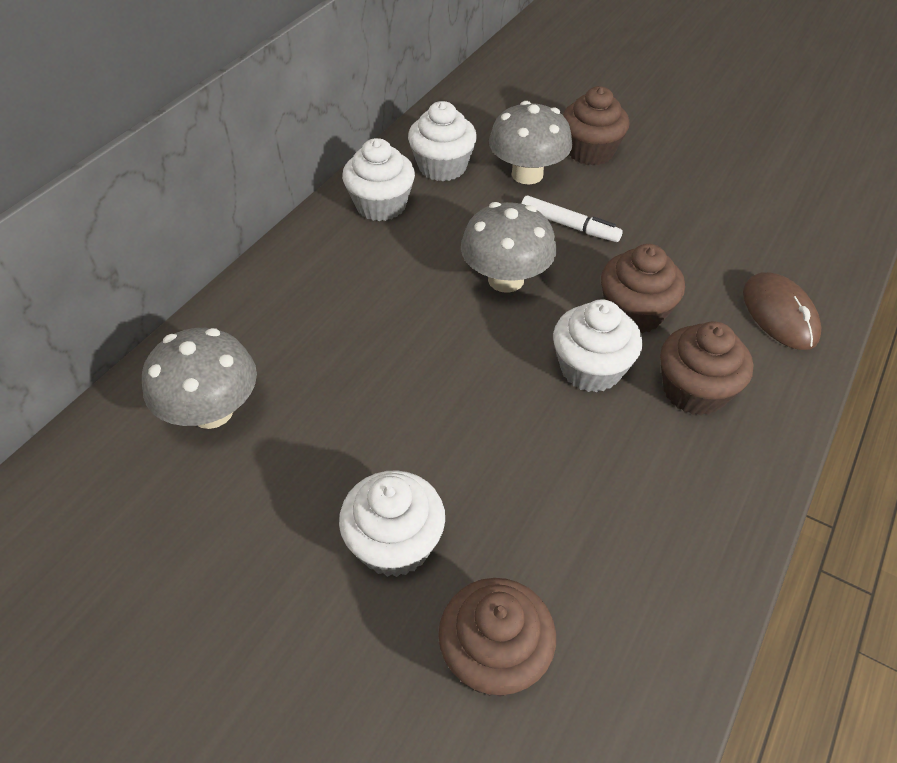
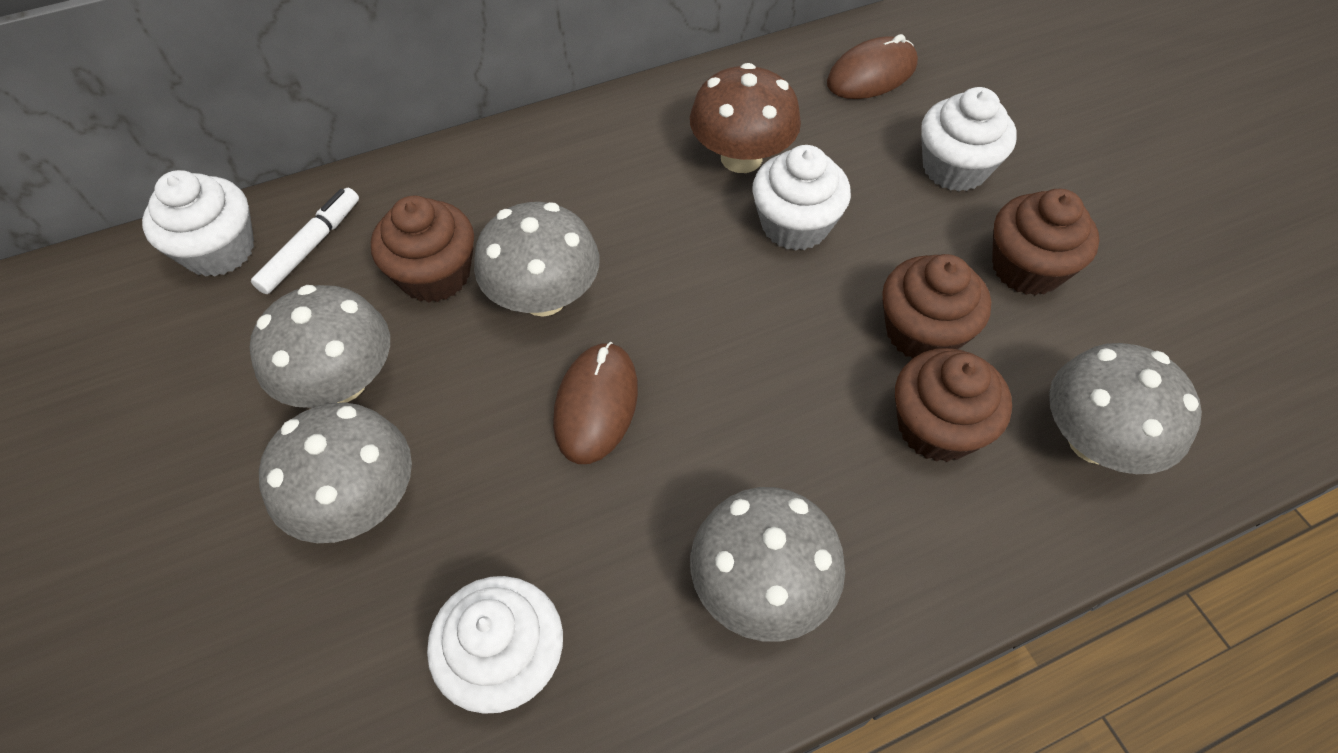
brown mouse: 1 -> 2
brown mushroom: 0 -> 1
grey mushroom: 3 -> 5

